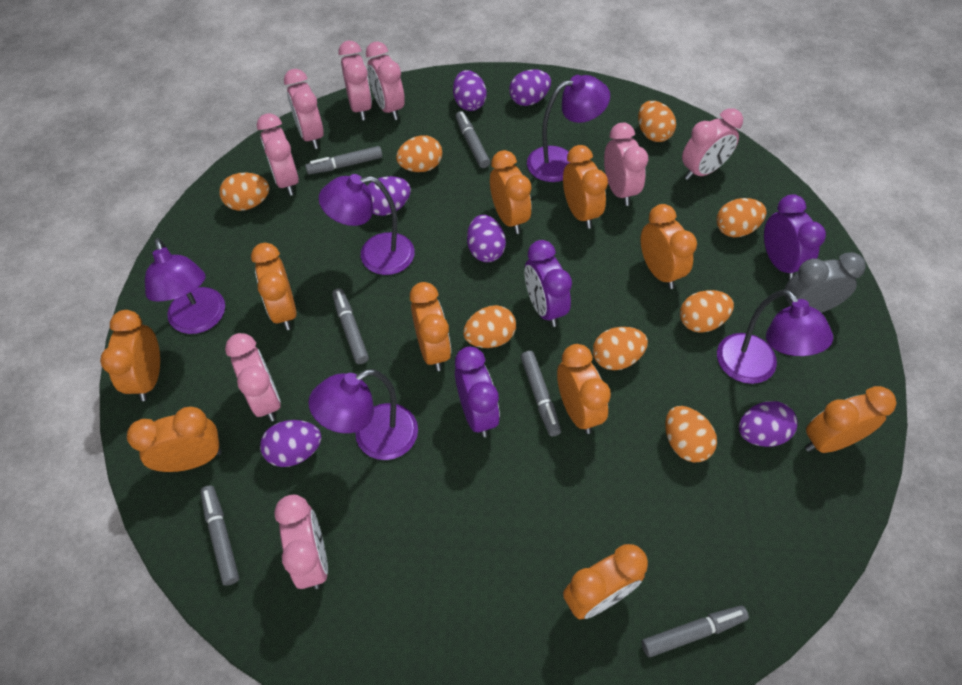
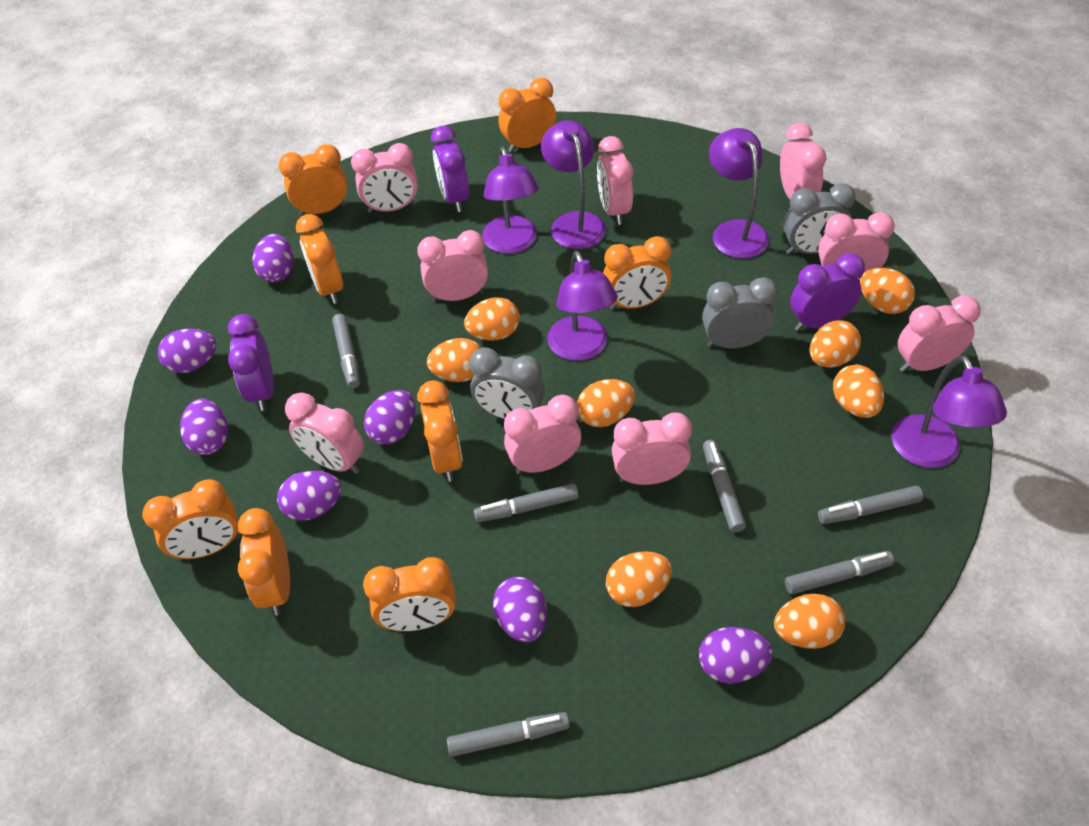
grey clock: 1 -> 3
orange clock: 10 -> 8
pink clock: 8 -> 9
purple egg: 6 -> 7

